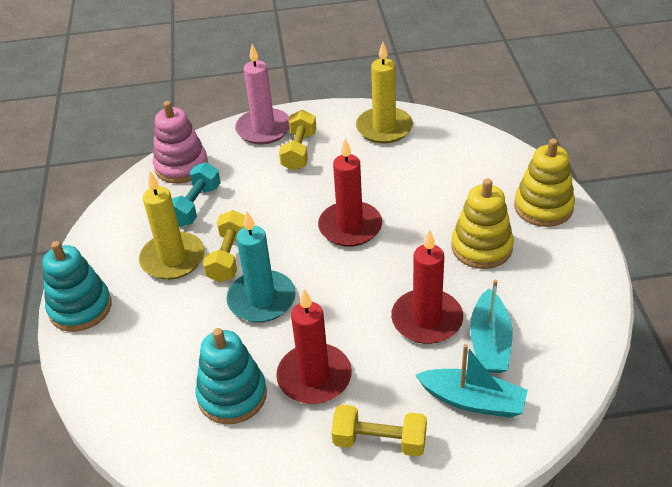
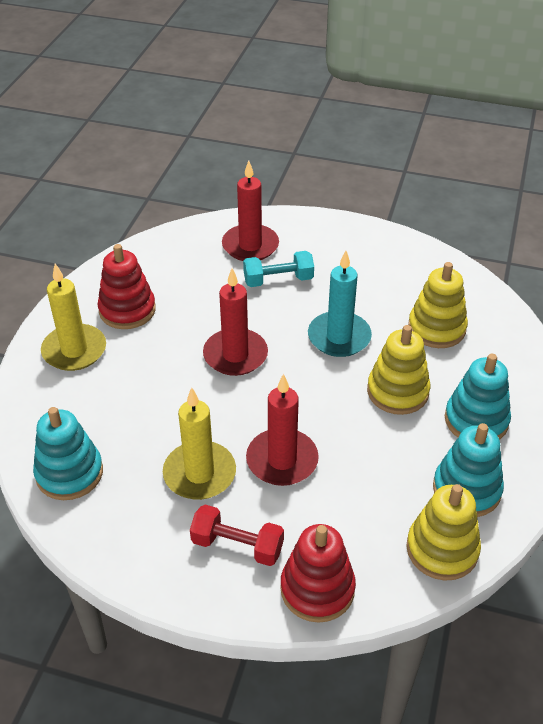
pink candle: 1 -> 0
pink stacking toy: 1 -> 0
red dumbbell: 0 -> 1
red stacking toy: 0 -> 2
turquoise boat: 2 -> 0
turquoise stacking toy: 2 -> 3
yellow dumbbell: 3 -> 0
yellow stacking toy: 2 -> 3

